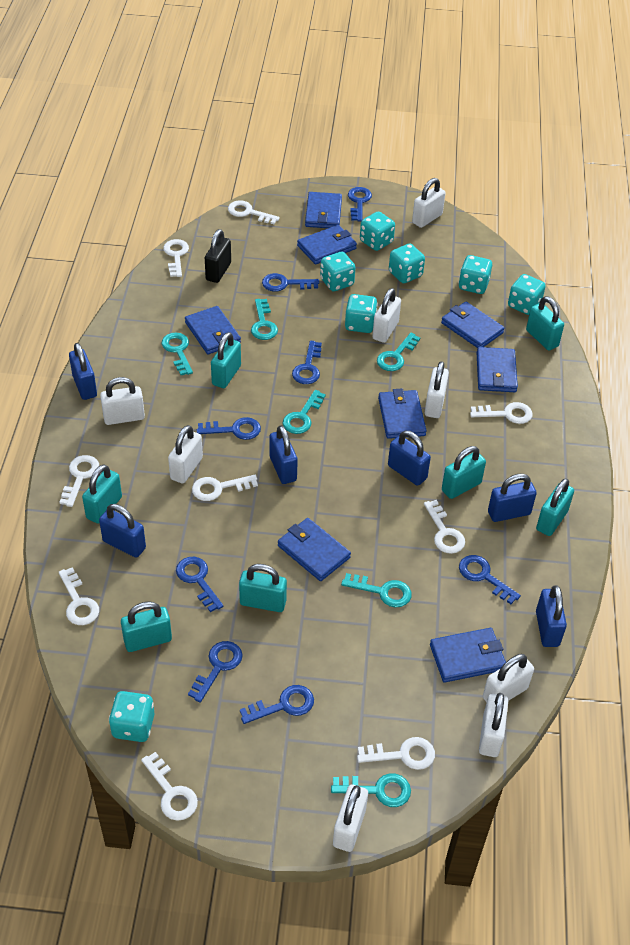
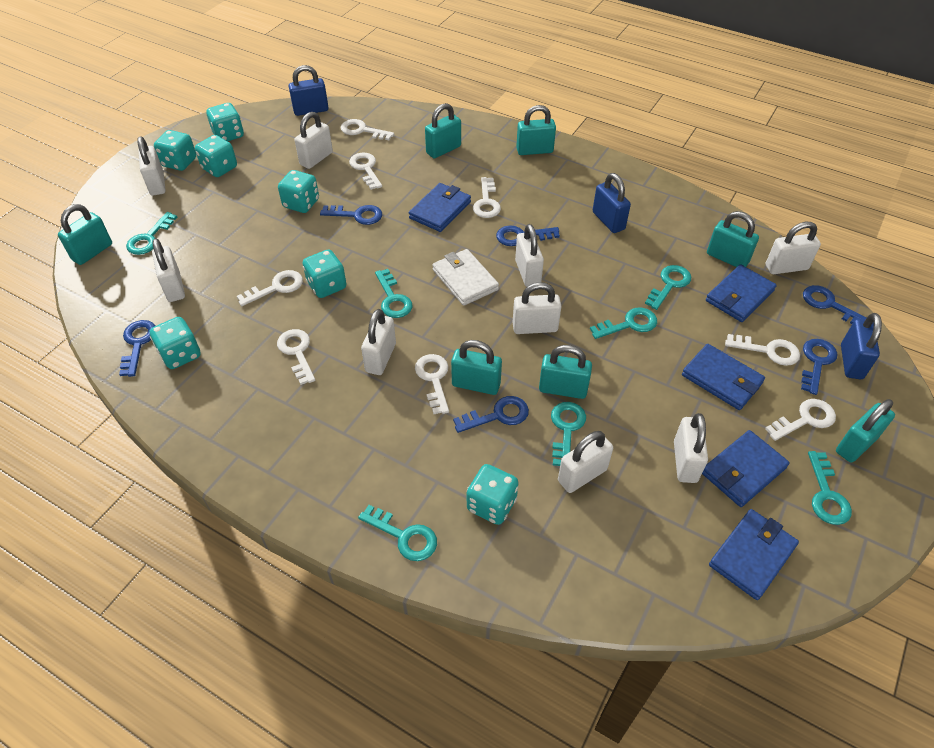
black padlock: 1 -> 0
blue key: 8 -> 6
blue padlock: 6 -> 3
blue wallet: 8 -> 5
turquoise key: 6 -> 7
white key: 9 -> 8
white padlock: 8 -> 9
white wallet: 0 -> 1

